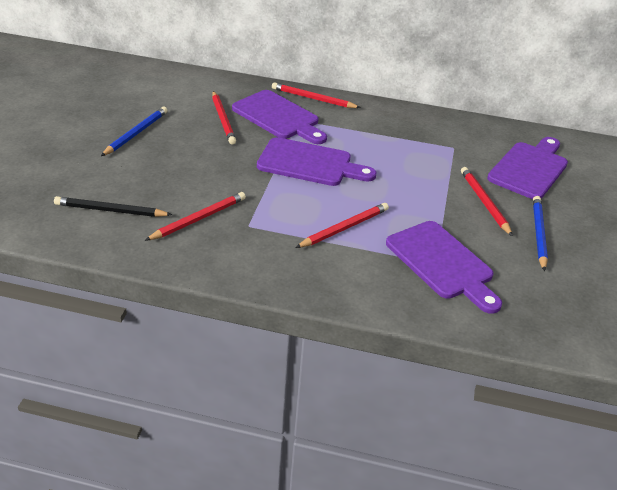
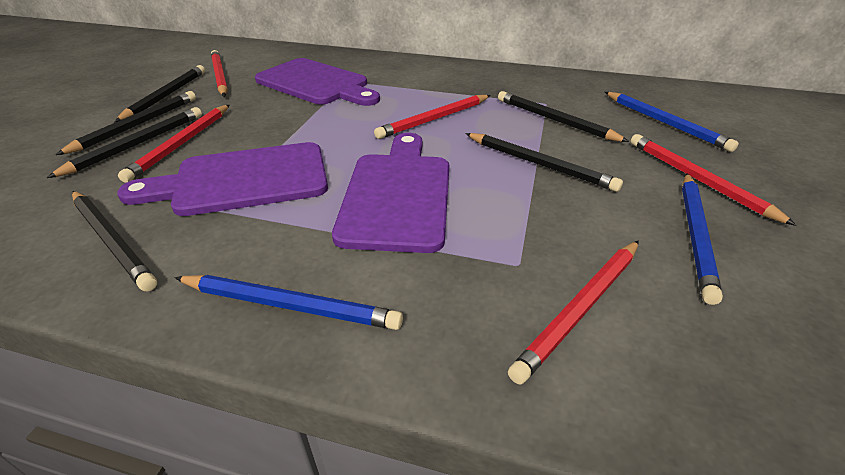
black pencil: 1 -> 6
blue pencil: 2 -> 3
purple cutting board: 4 -> 3

